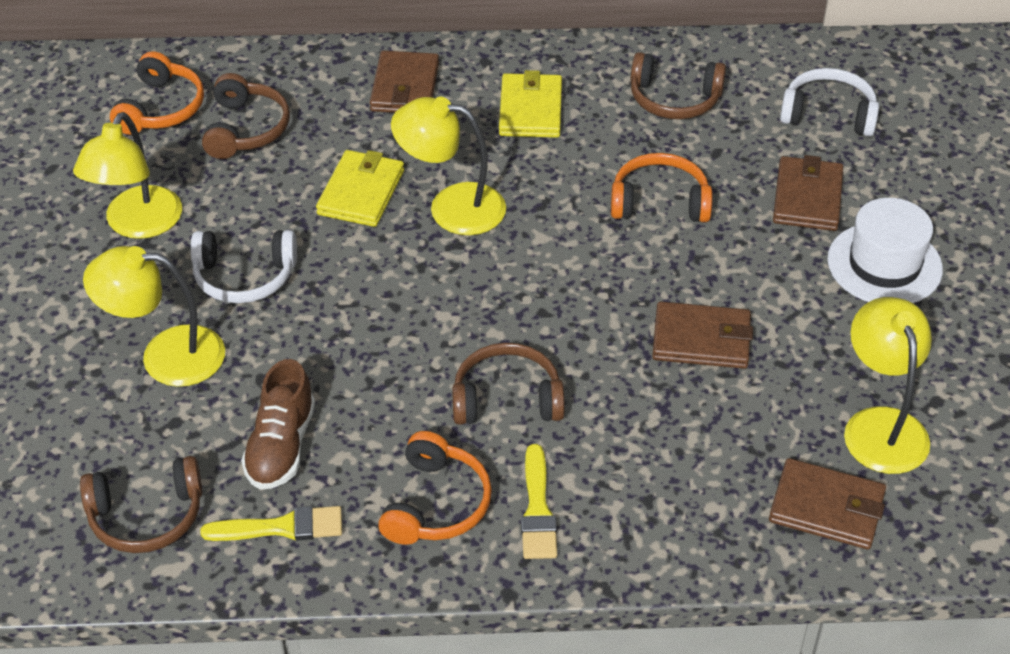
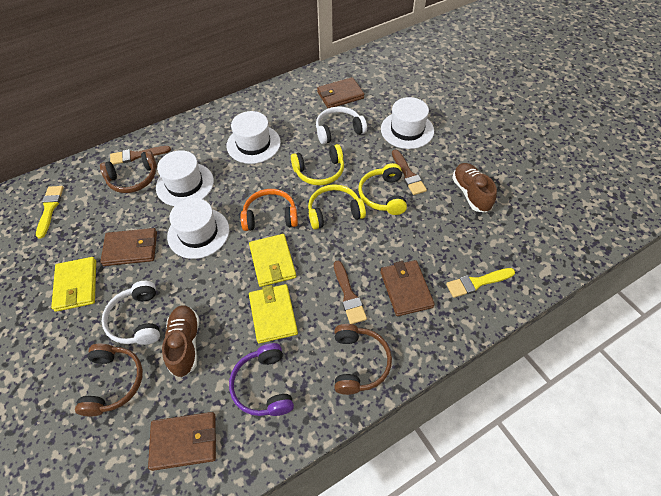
brown brush: 0 -> 3
brown headphones: 4 -> 3
brown shoe: 1 -> 2
orange headphones: 3 -> 1
purple headphones: 0 -> 1
white hat: 1 -> 4
yellow headphones: 0 -> 3
yellow lamp: 4 -> 0
yellow wallet: 2 -> 3

